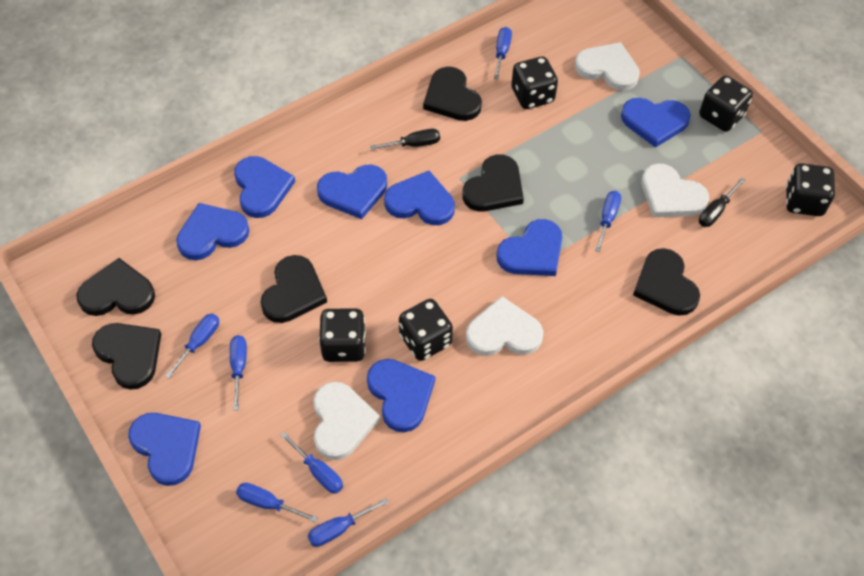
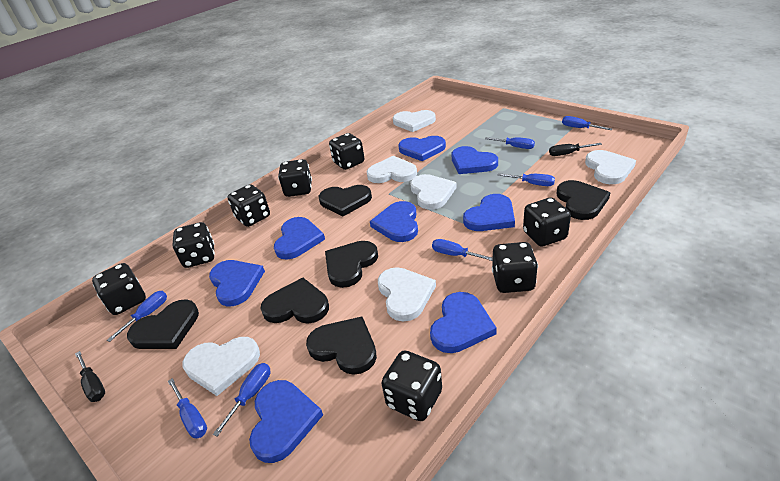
black dice: 5 -> 8
white heart: 4 -> 6

